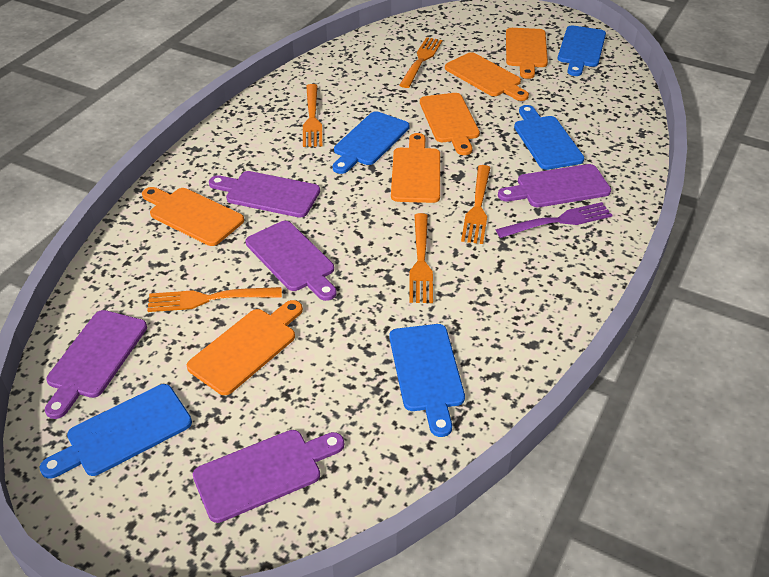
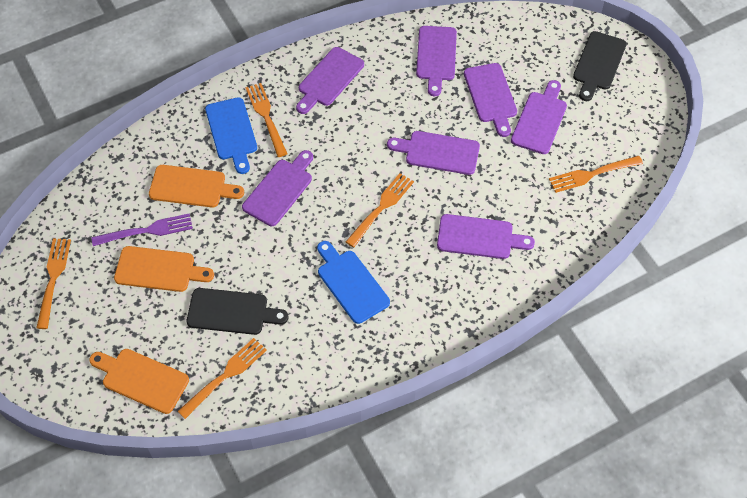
black cutting board: 0 -> 2
blue cutting board: 5 -> 2
orange cutting board: 6 -> 3
purple cutting board: 5 -> 7

